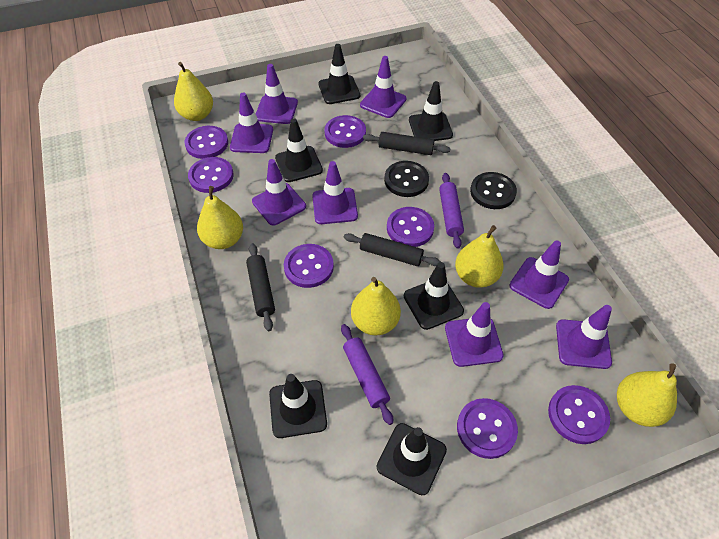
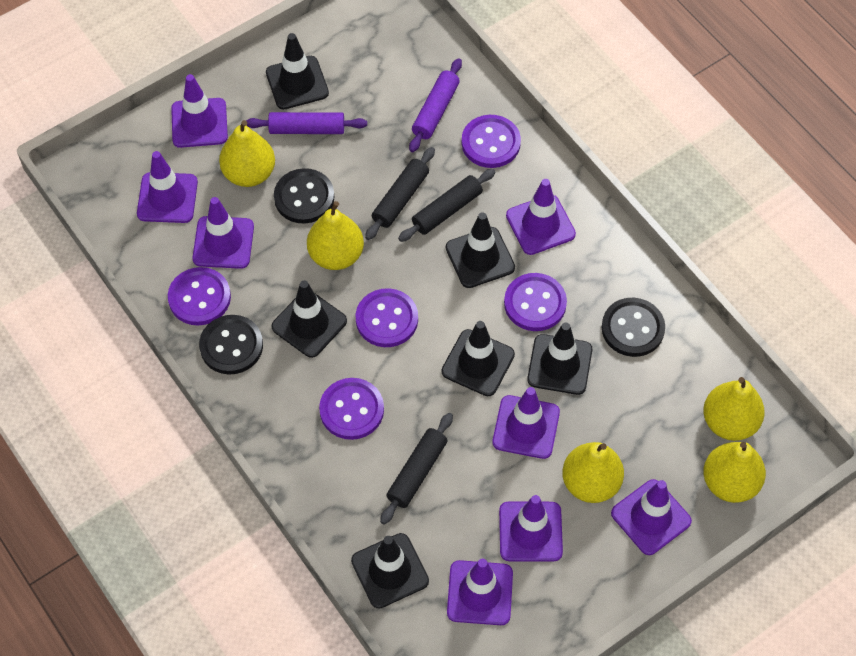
black button: 2 -> 3
purple button: 7 -> 5

